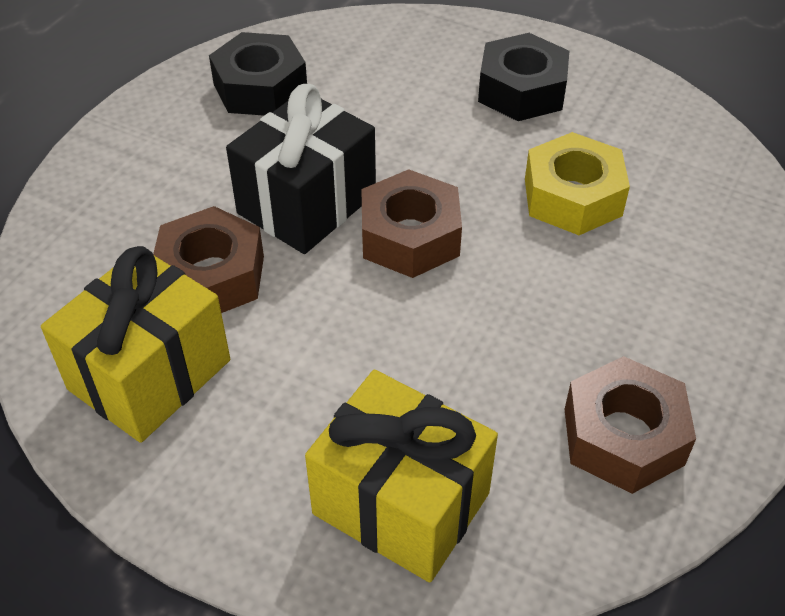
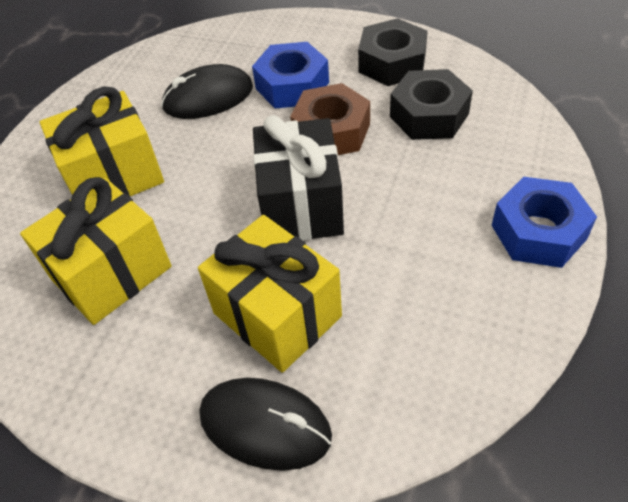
black mouse: 0 -> 2
blue nut: 0 -> 2
brown nut: 3 -> 1
yellow gift: 2 -> 3
yellow nut: 1 -> 0

